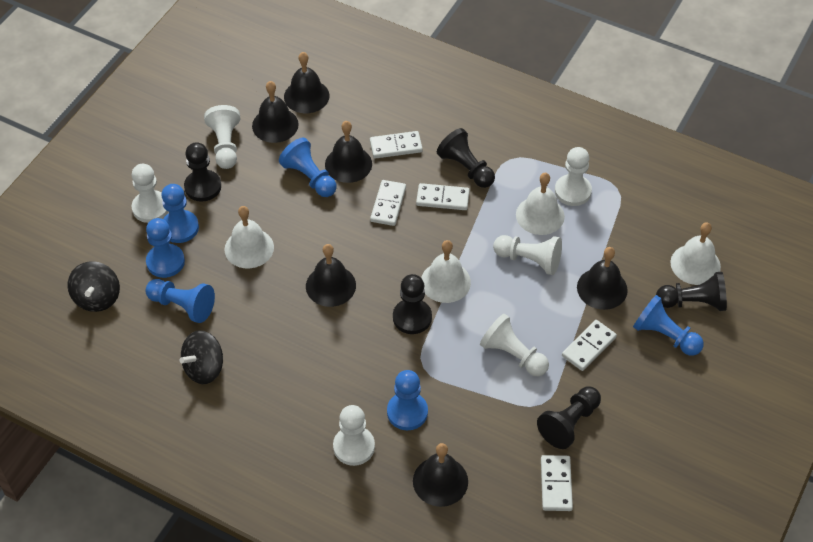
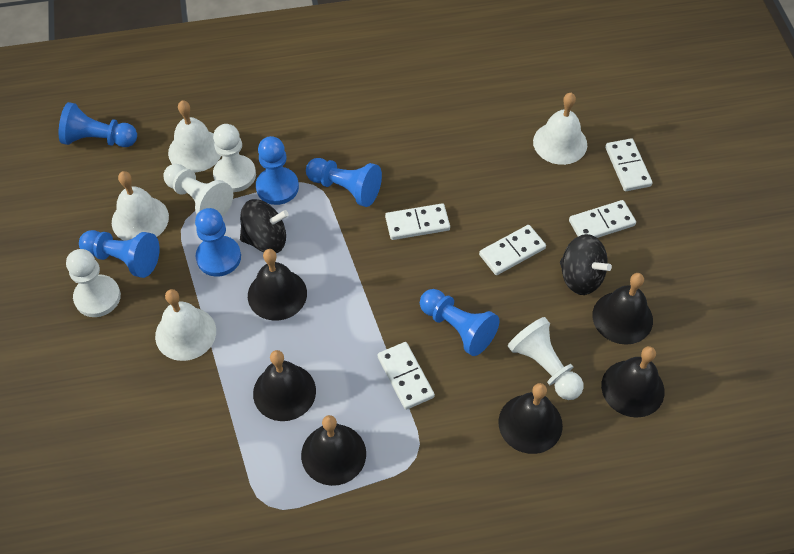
black pawn: 5 -> 0
white pawn: 6 -> 4

